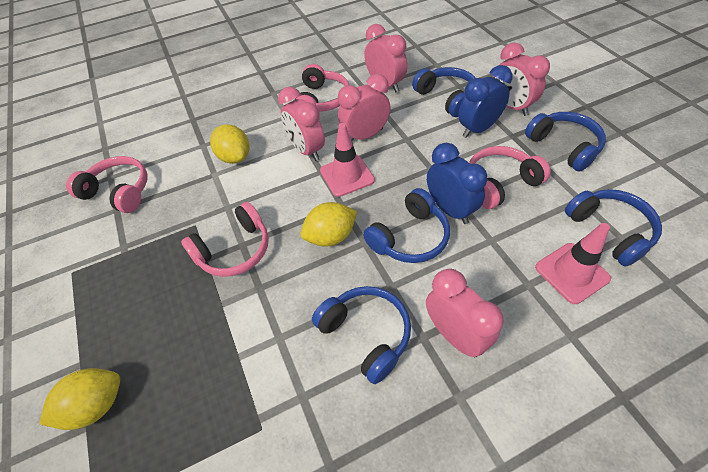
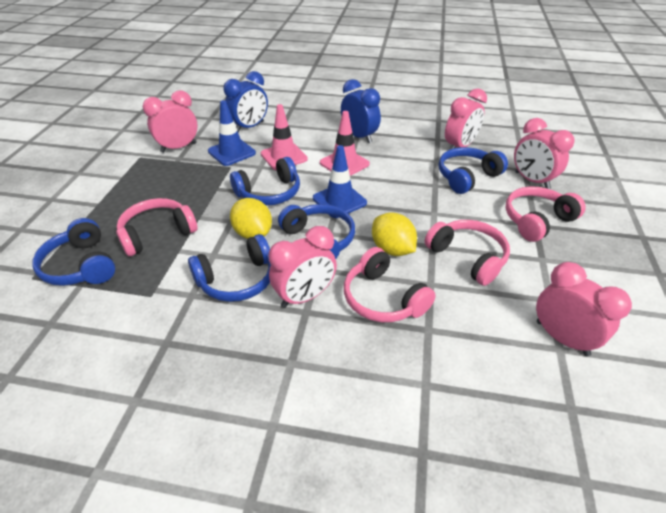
blue traffic cone: 0 -> 2
yellow lemon: 3 -> 2

